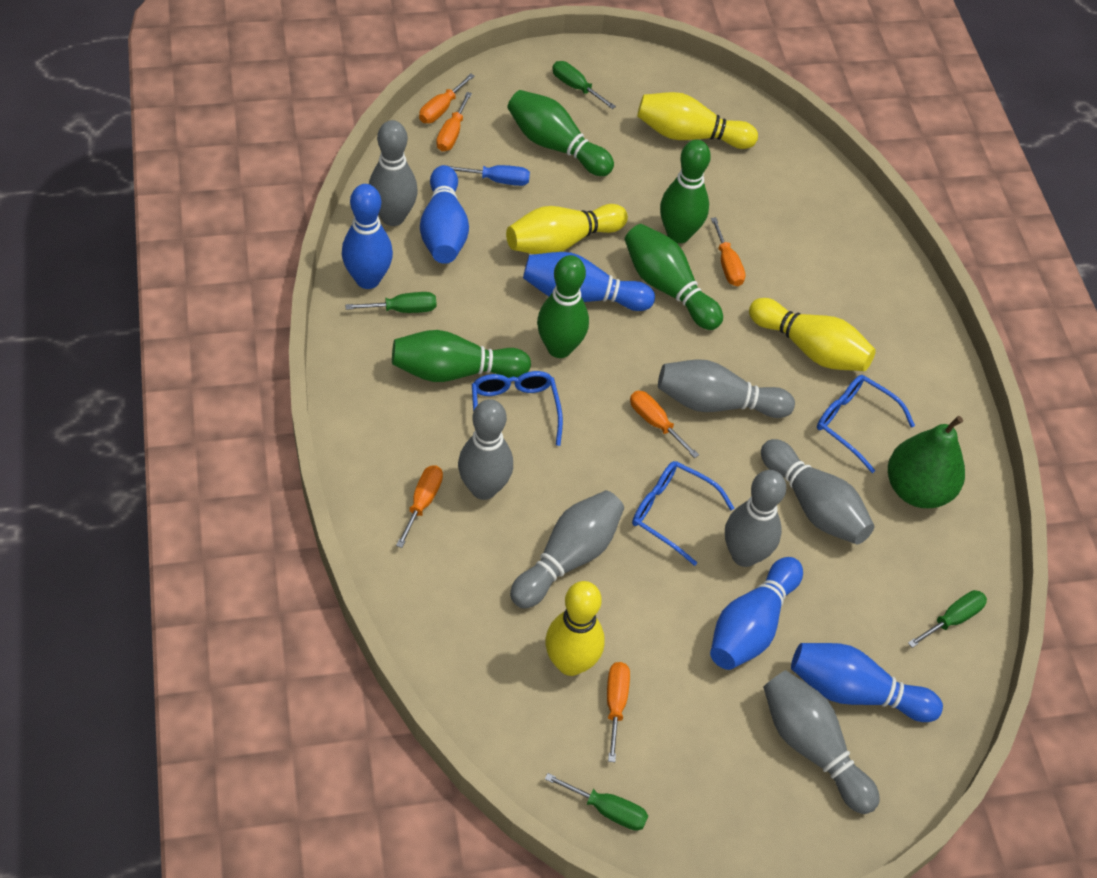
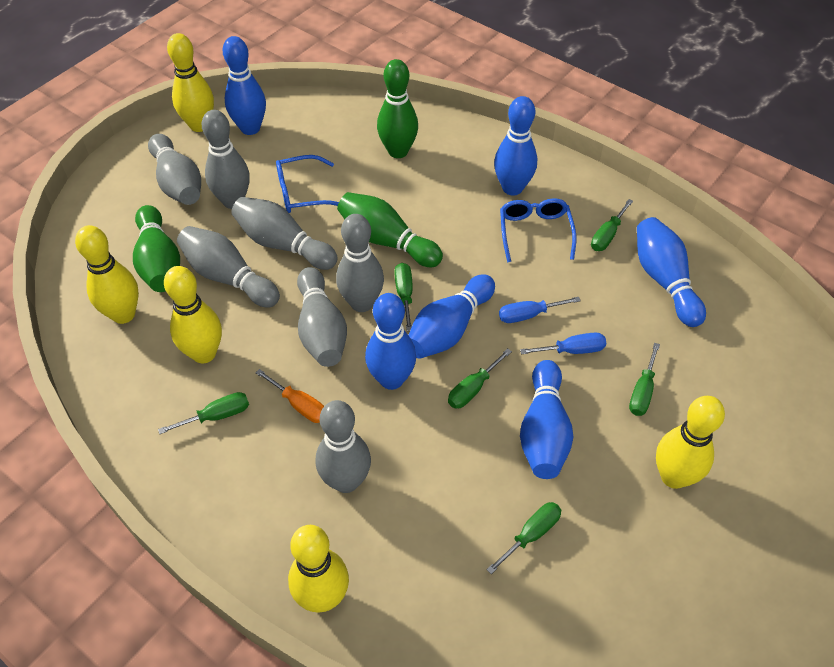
blue bowling pin: 5 -> 6
blue glasses: 3 -> 2
blue screwdriver: 1 -> 2
green bowling pin: 5 -> 3
green pear: 1 -> 0
green screwdriver: 4 -> 6
orange screwdriver: 6 -> 1
yellow bowling pin: 4 -> 5

